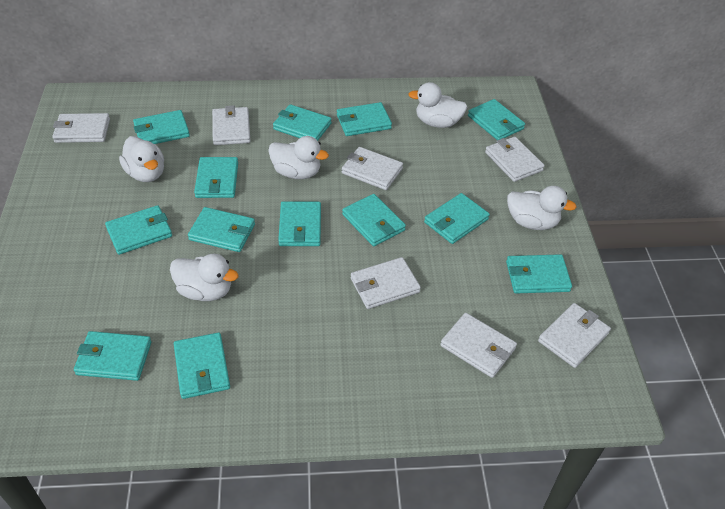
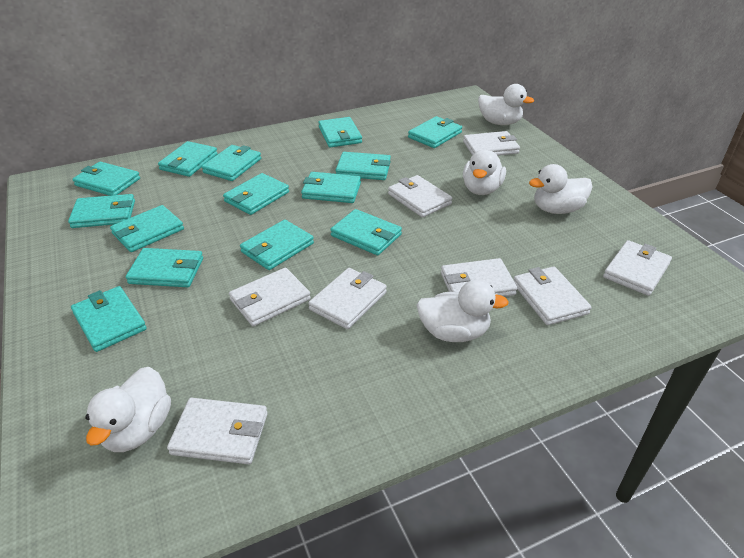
turquoise wallet: 13 -> 14
white wallet: 7 -> 8

